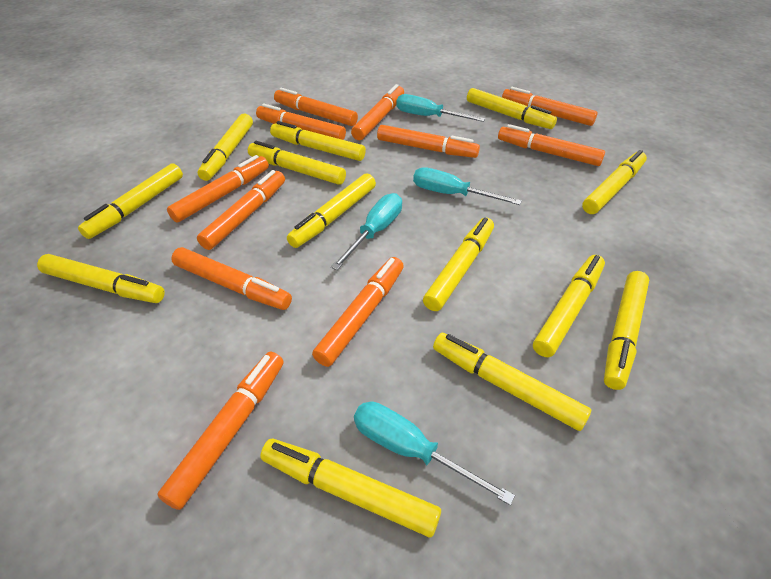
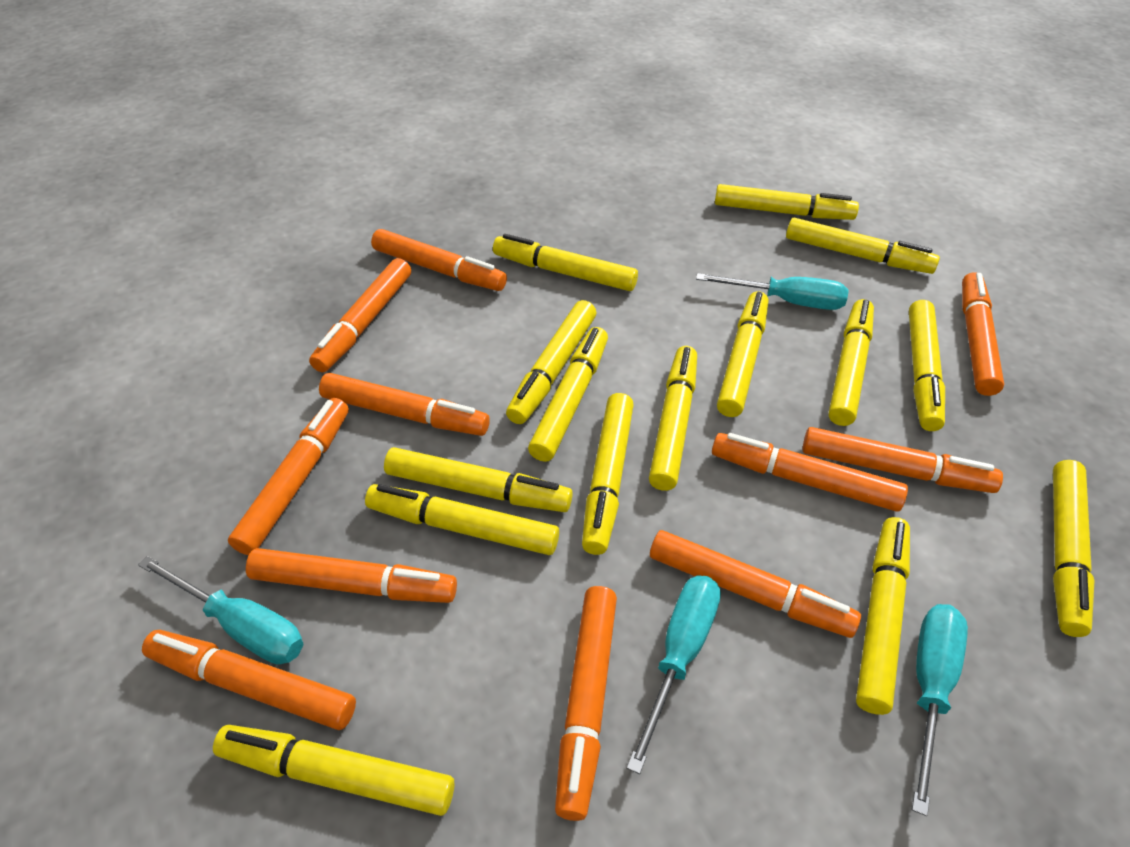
yellow marker: 13 -> 15

